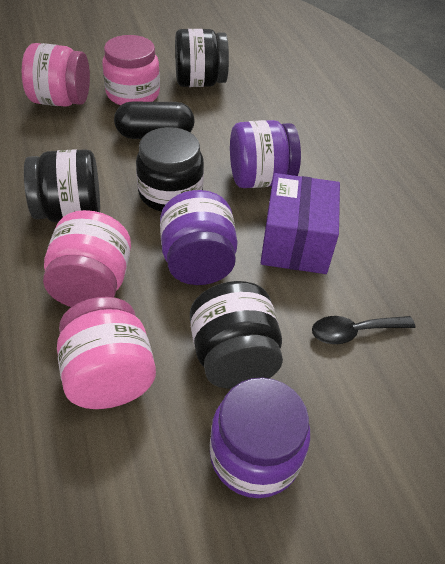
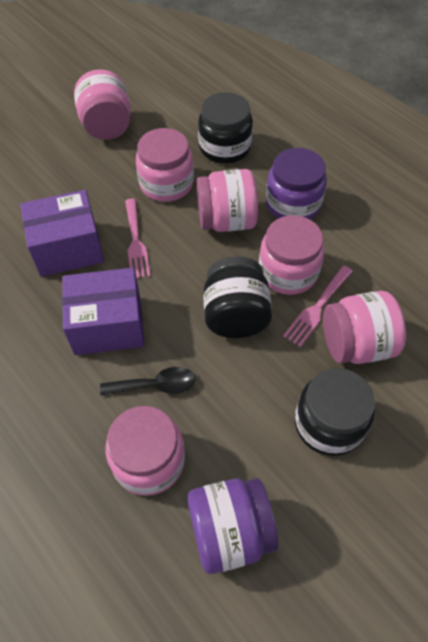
black capsule: 1 -> 0
black jar: 4 -> 3
pink fork: 0 -> 2
pink jar: 4 -> 6
purple box: 1 -> 2
purple jar: 3 -> 2

